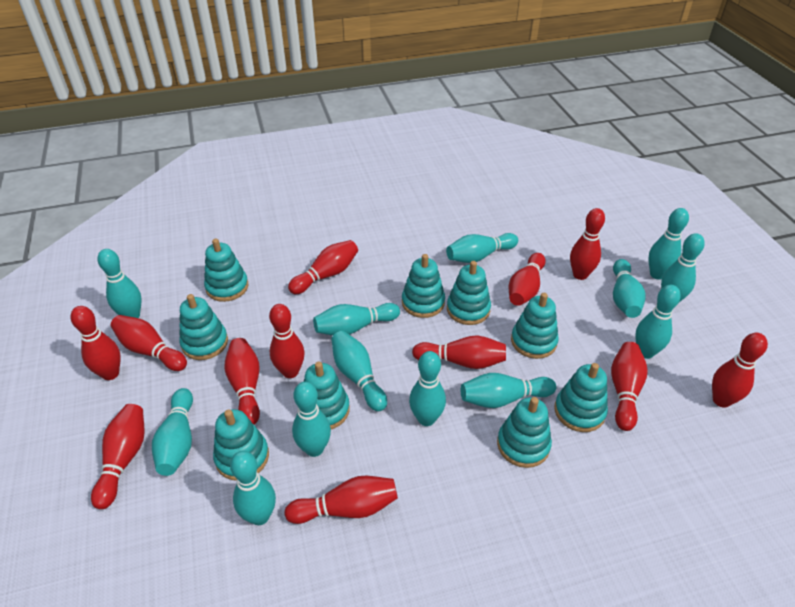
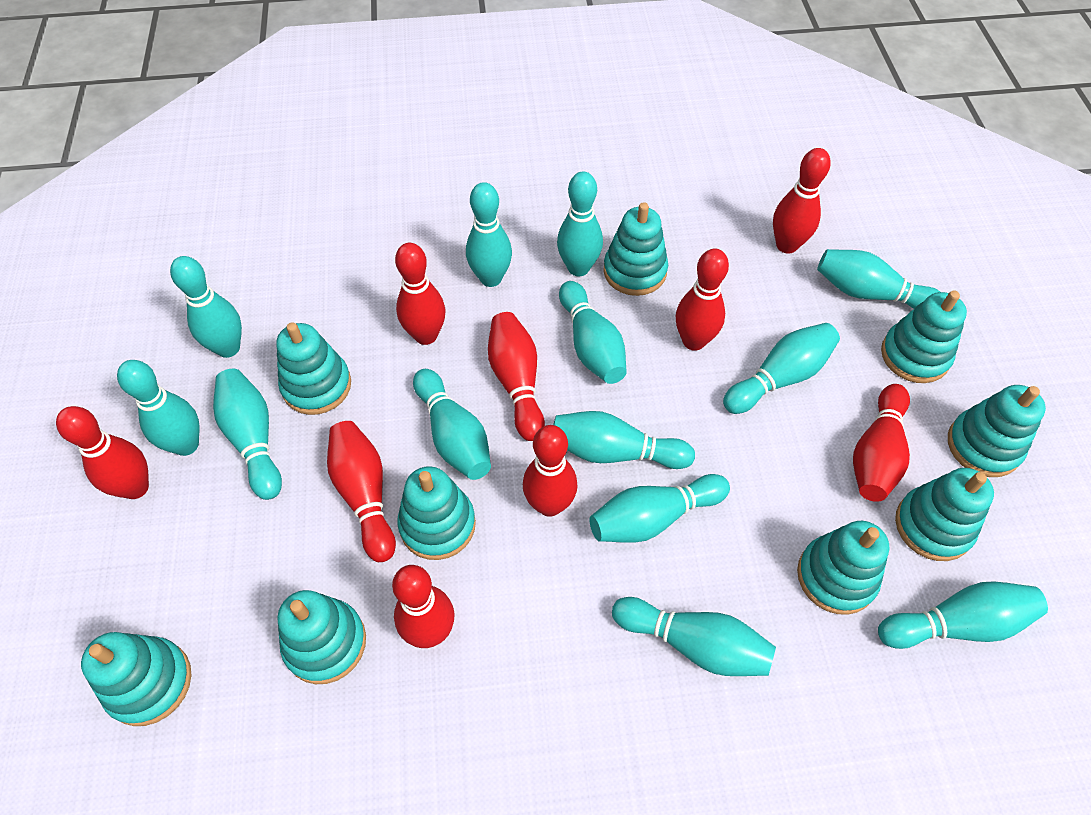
red bowling pin: 12 -> 9

